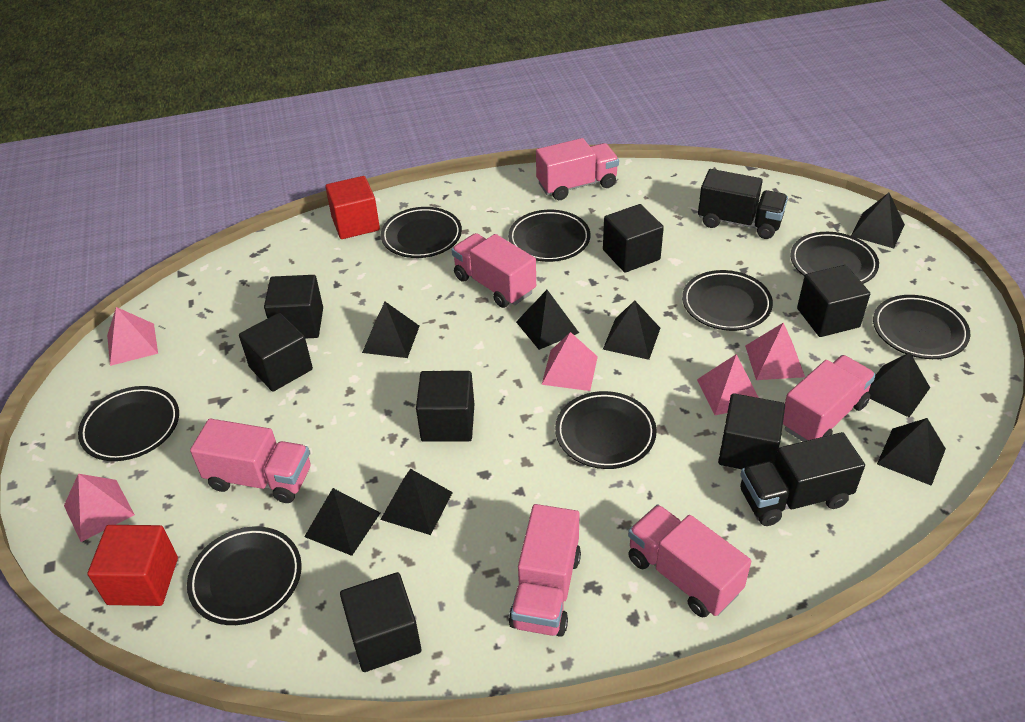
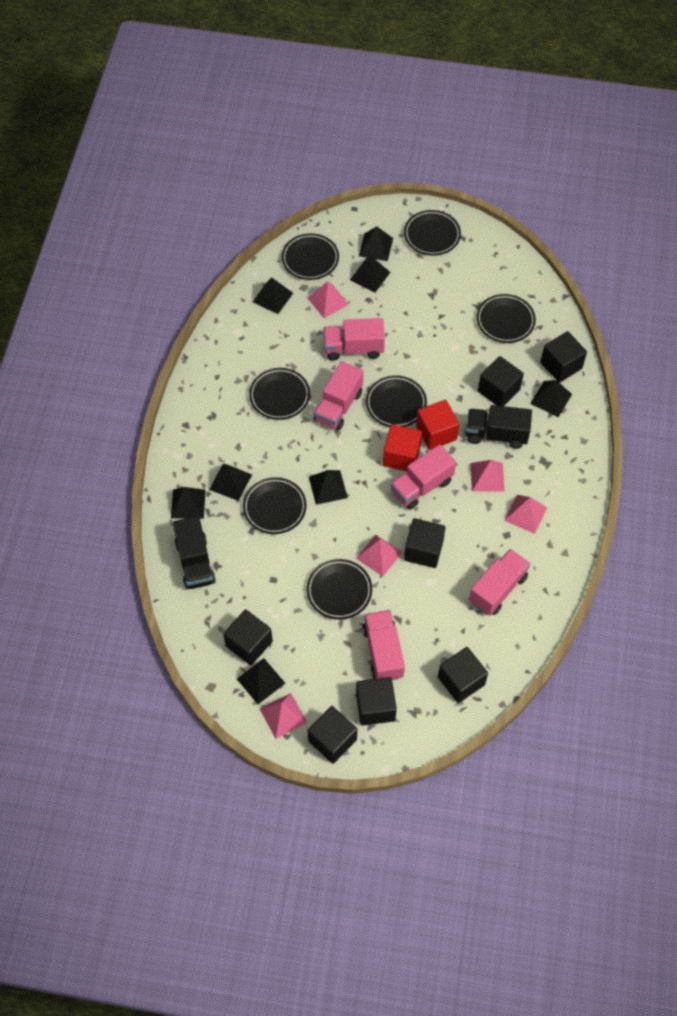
black plate: 8 -> 7
pink truck: 6 -> 5

